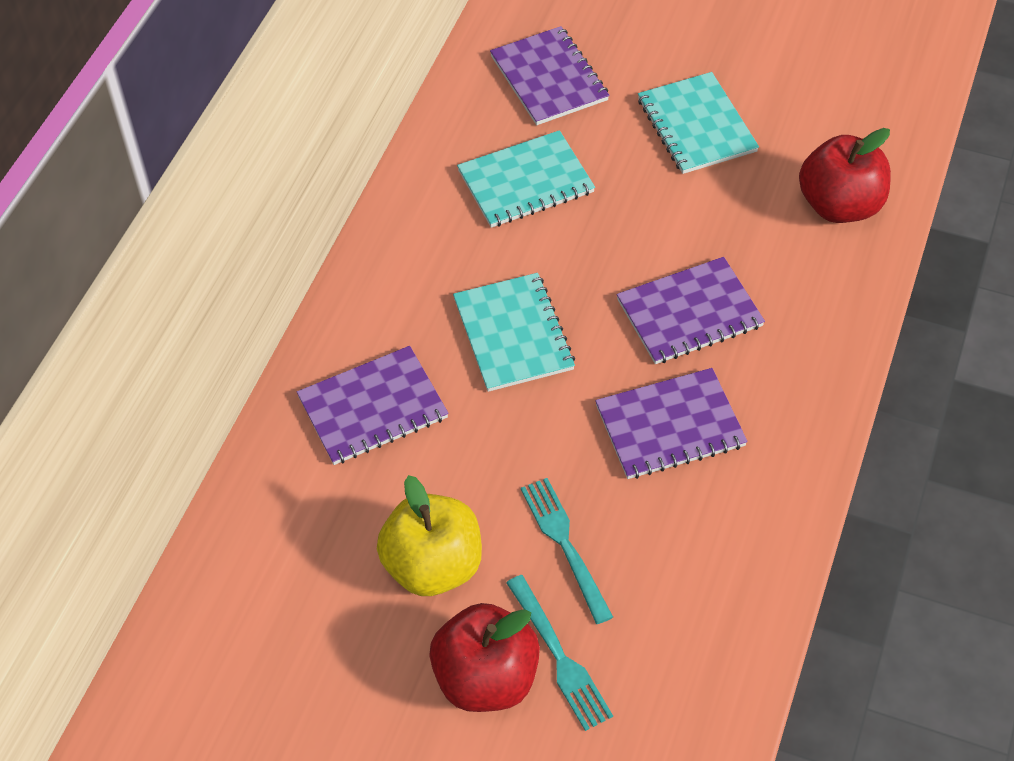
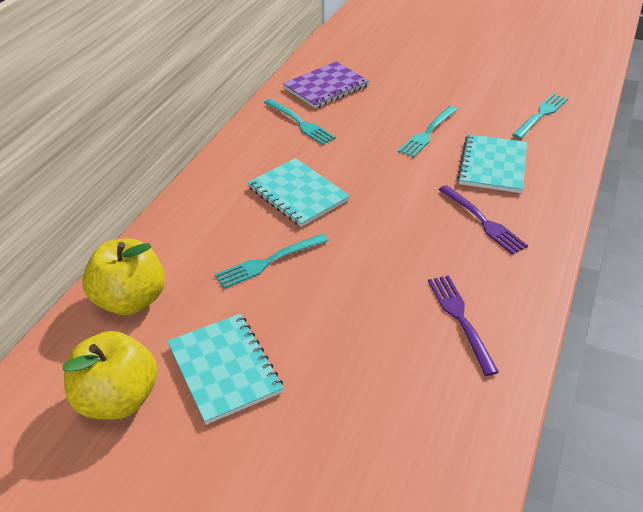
purple fork: 0 -> 2
purple notebook: 4 -> 1
red apple: 2 -> 0
turquoise fork: 2 -> 4
yellow apple: 1 -> 2

